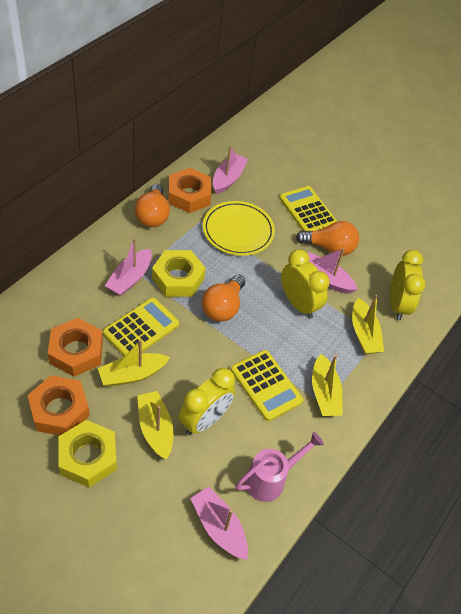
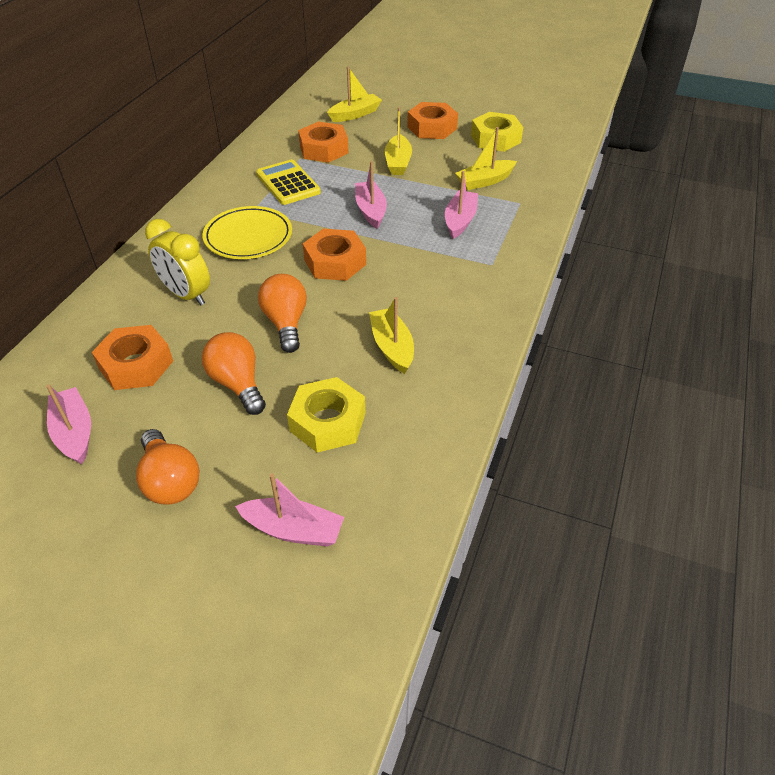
orange nut: 3 -> 4
pink watering can: 1 -> 0
yellow calculator: 3 -> 1
yellow clock: 3 -> 1

